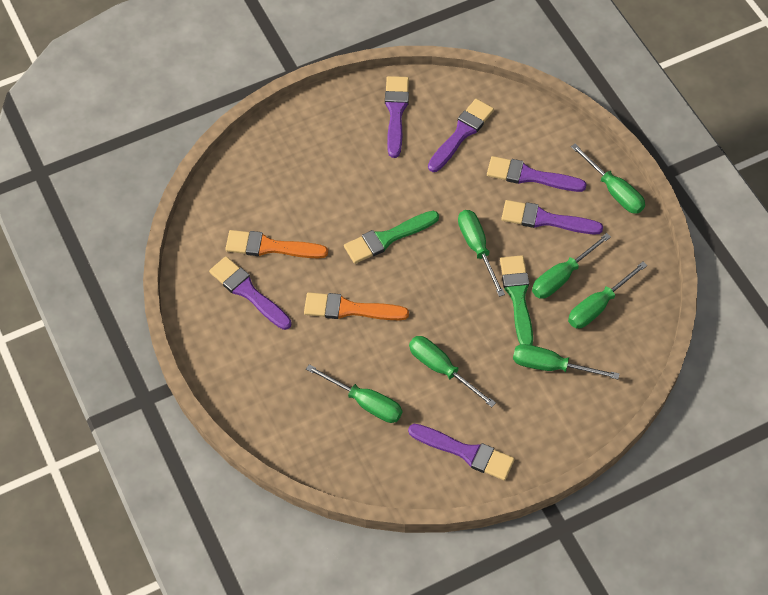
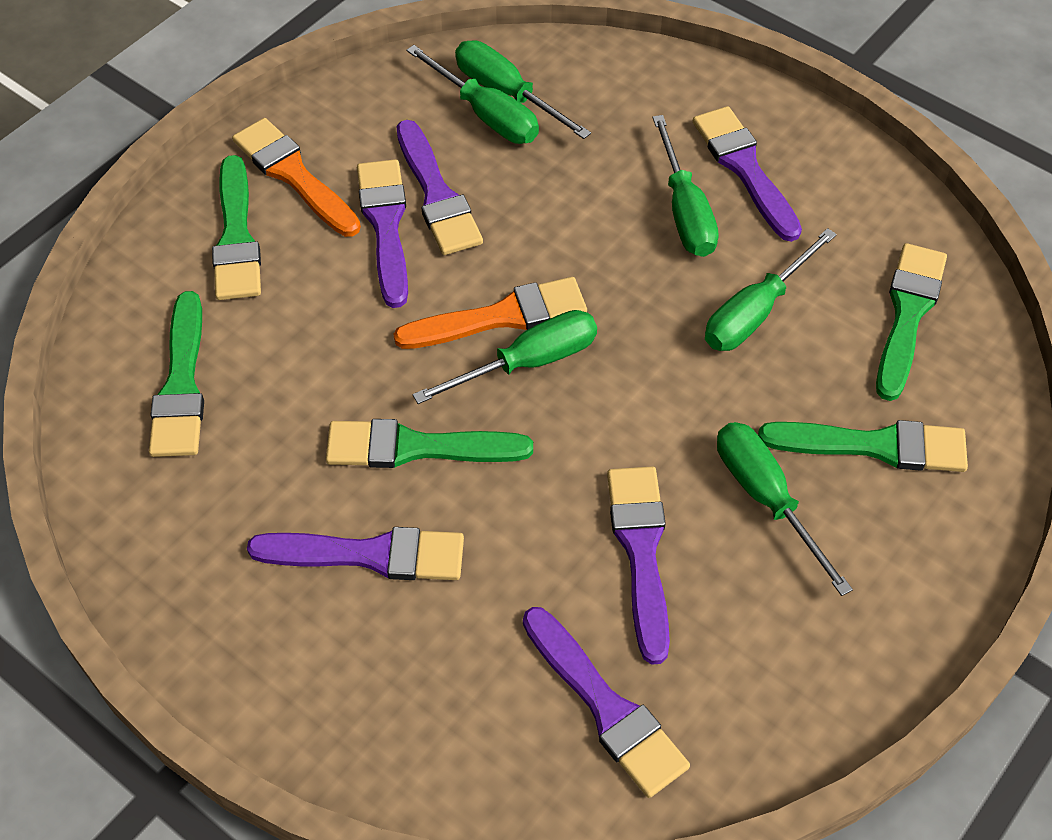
green brush: 2 -> 5
green screwdriver: 7 -> 6

